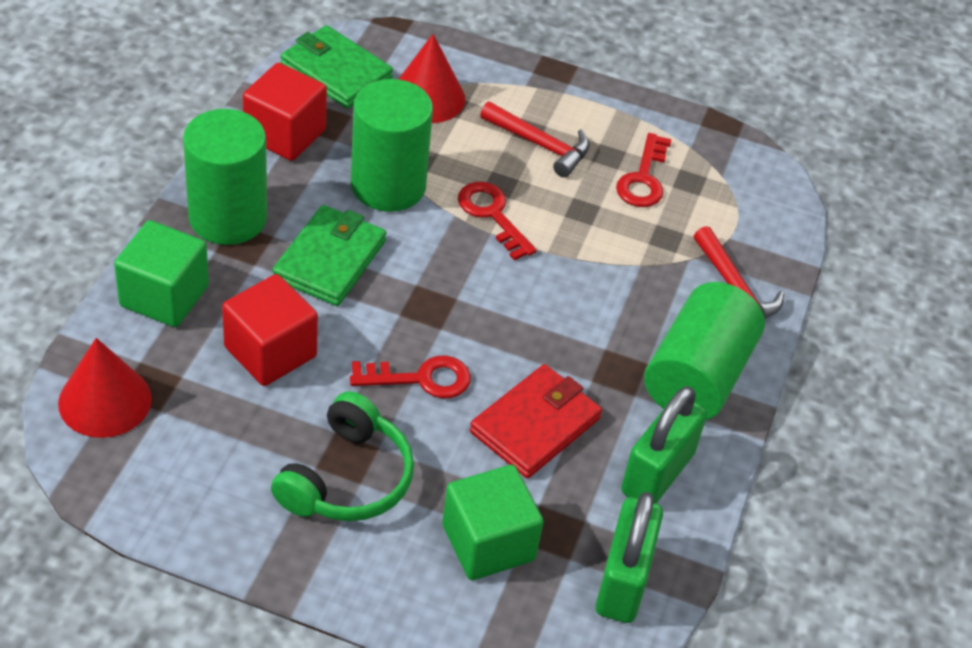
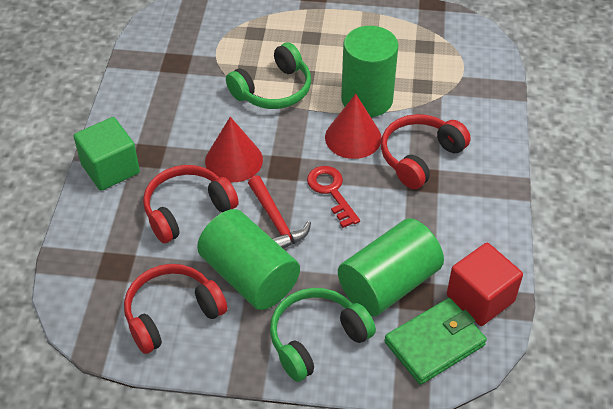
green cube: 2 -> 1
green headphones: 1 -> 2
green padlock: 2 -> 0
green wallet: 2 -> 1
red cube: 2 -> 1
red hammer: 2 -> 1
red headphones: 0 -> 3
red key: 3 -> 1
red wallet: 1 -> 0

